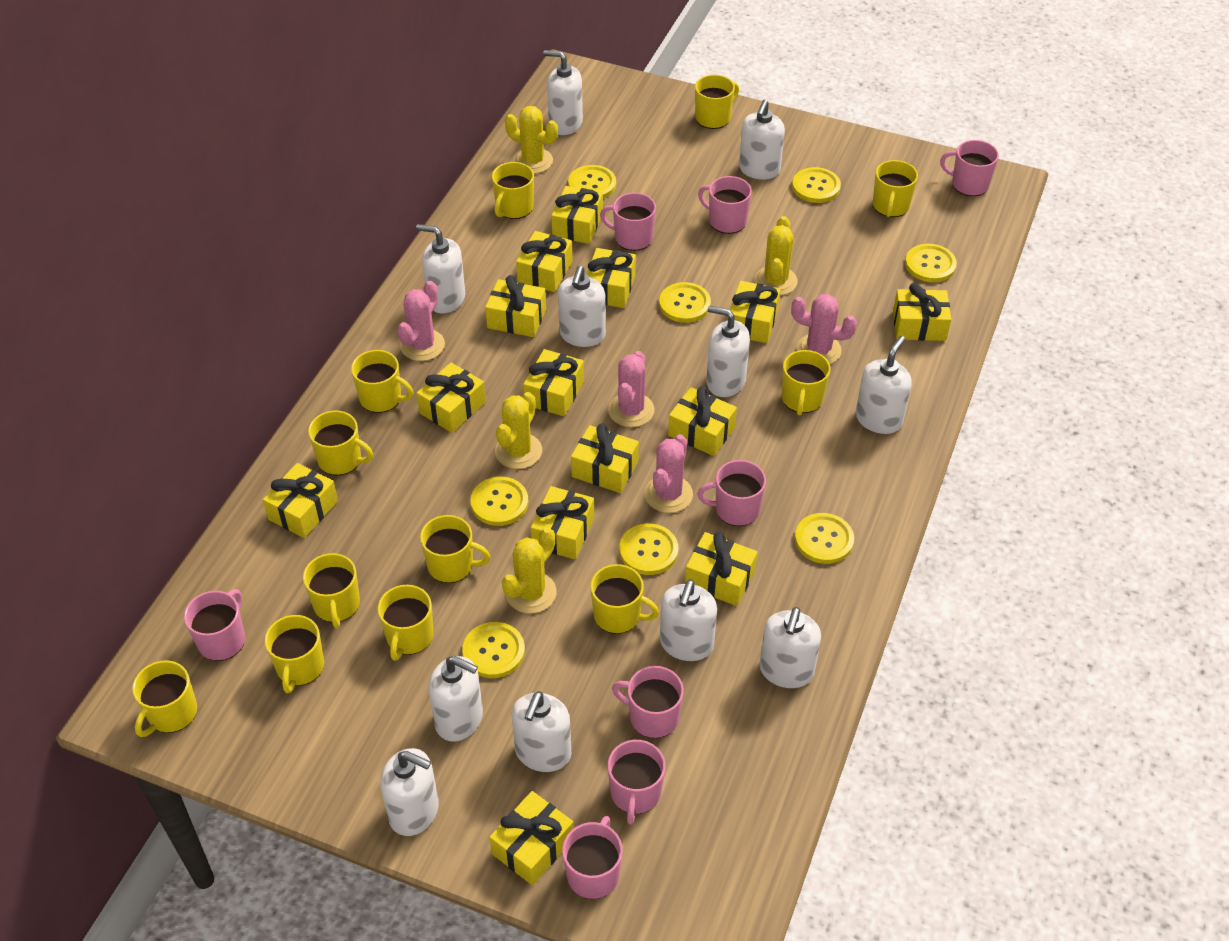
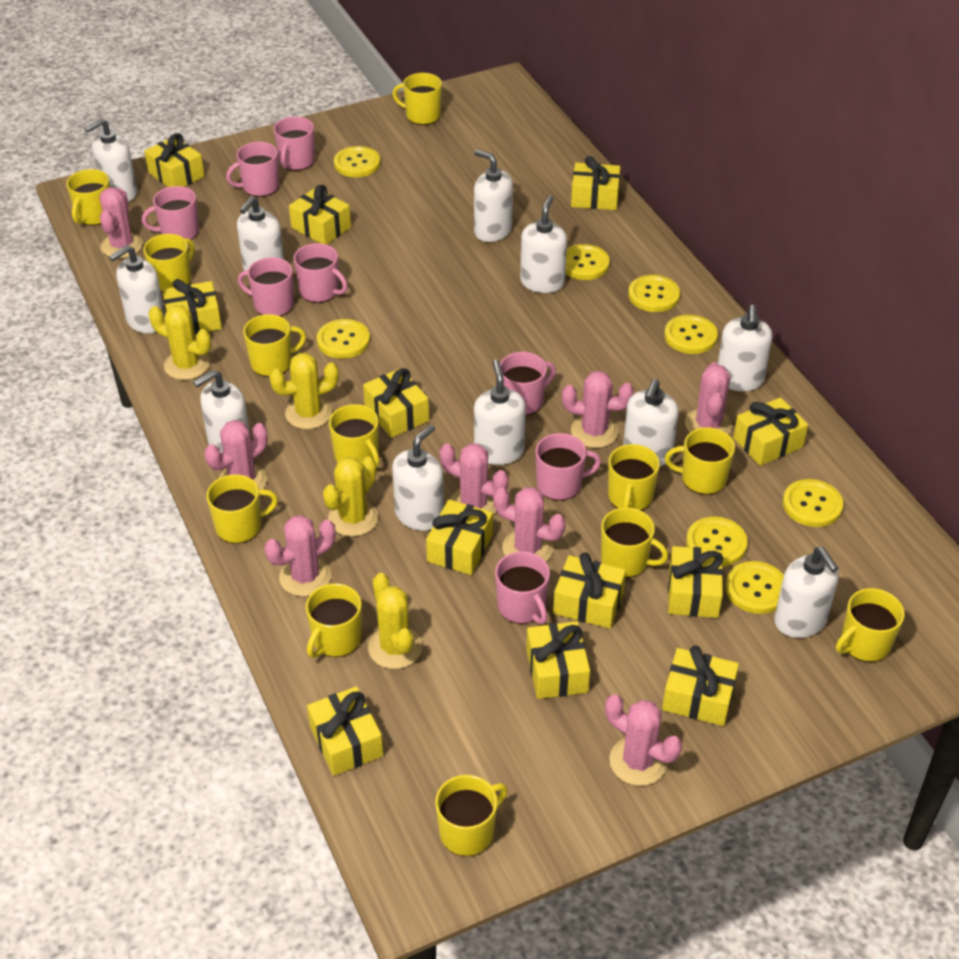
pink cactus: 4 -> 8
yellow gift: 14 -> 12

